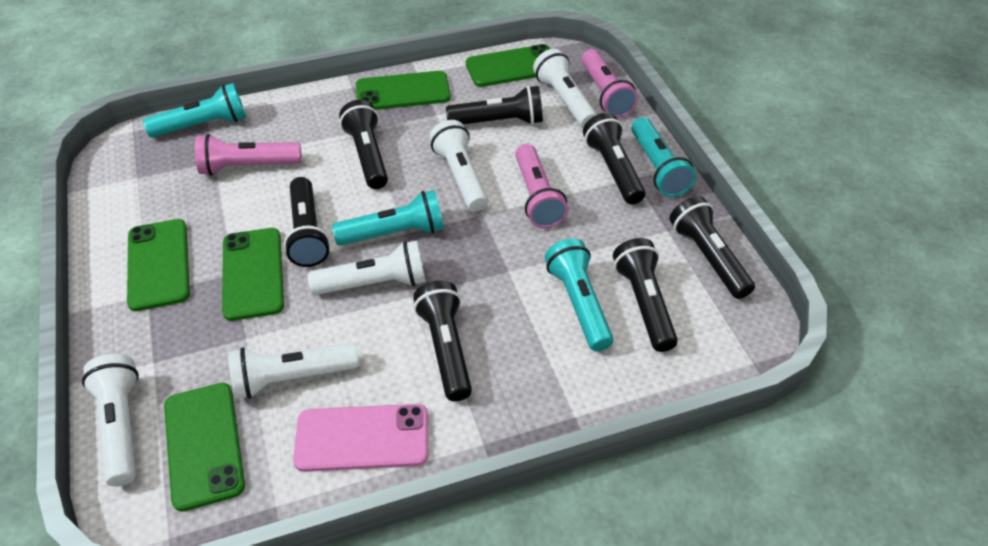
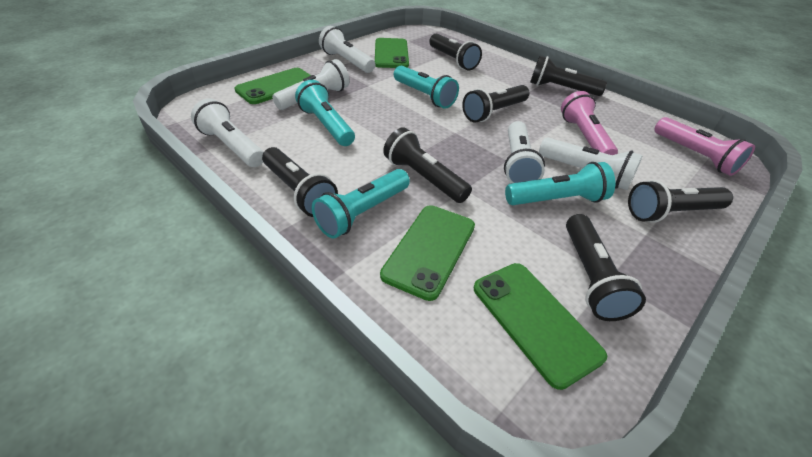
green phone: 5 -> 4
pink flashlight: 3 -> 2
pink phone: 1 -> 0

